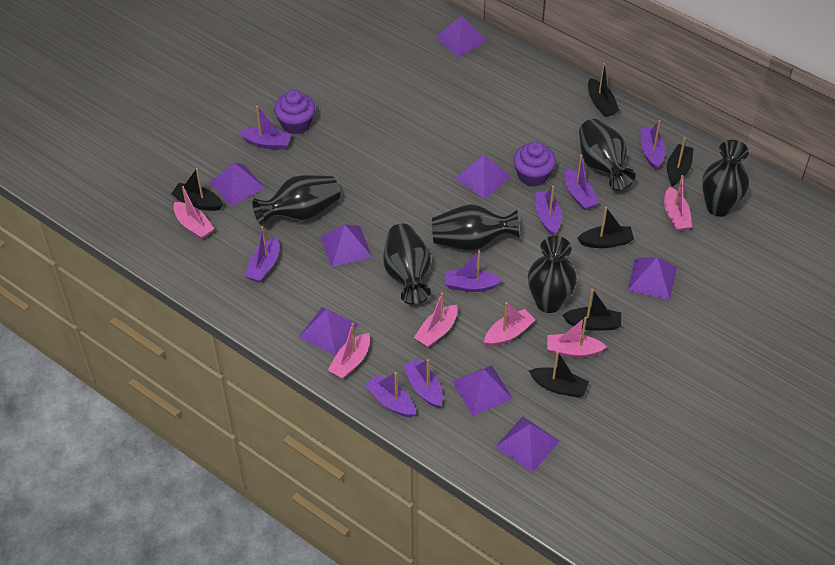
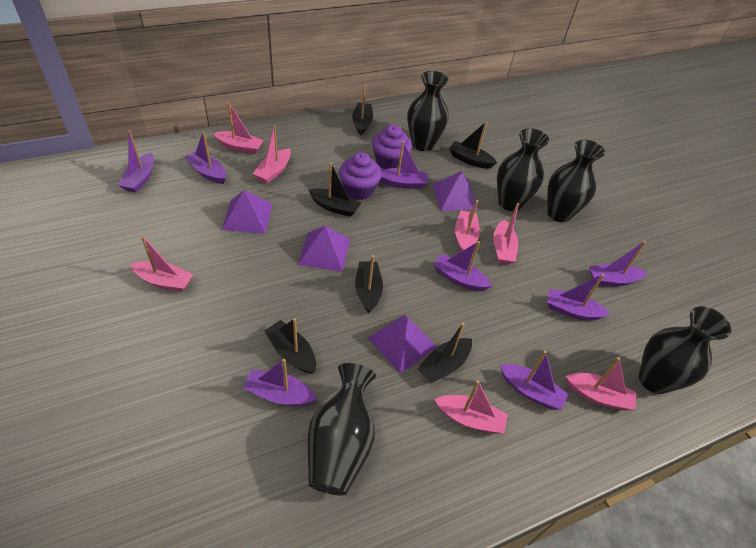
black vase: 6 -> 5
pink boat: 6 -> 7
purple pyramid: 8 -> 4

